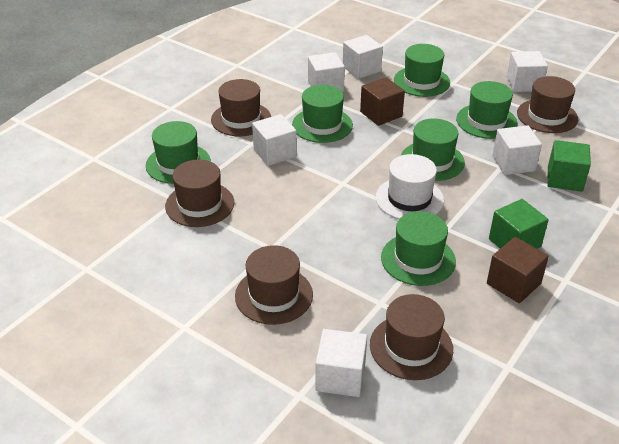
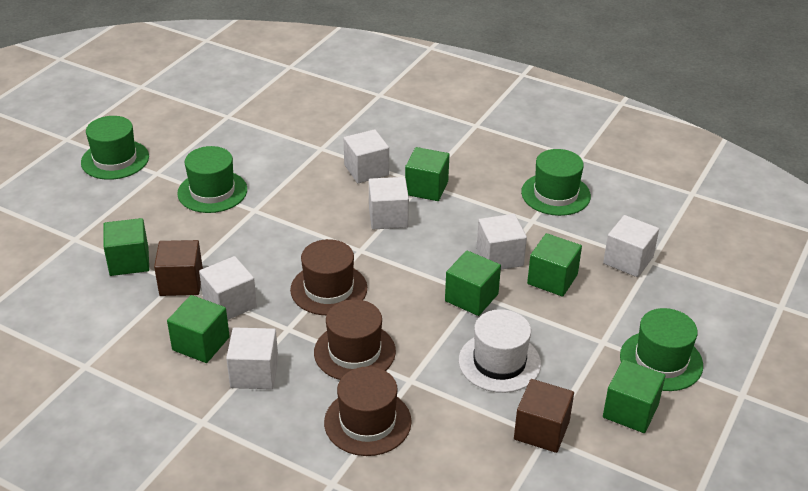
brown hat: 5 -> 3
green cube: 2 -> 6
green hat: 6 -> 4

